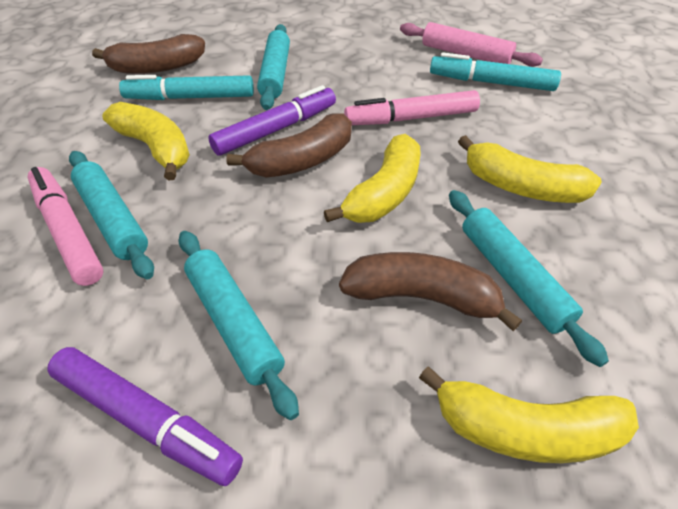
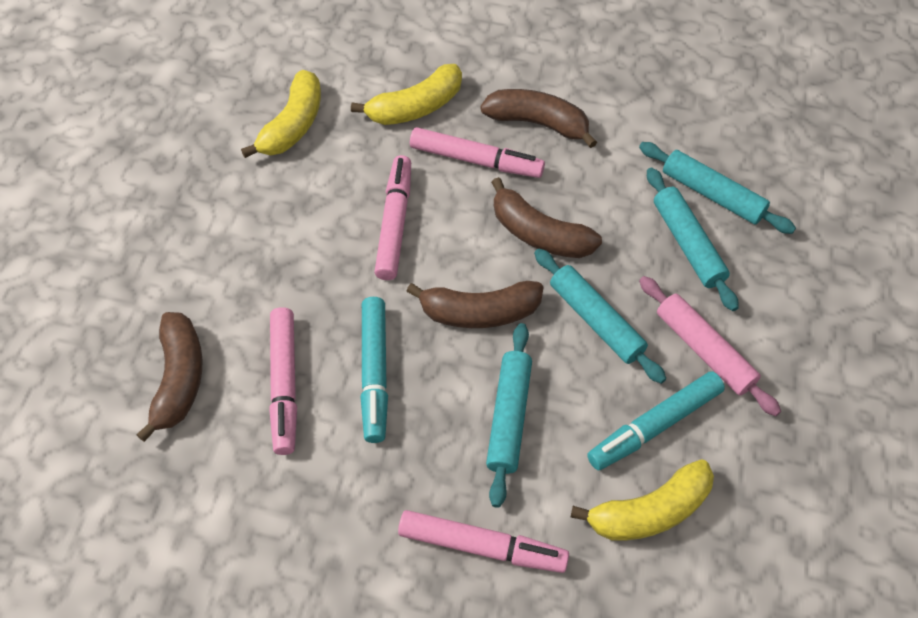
brown banana: 3 -> 4
pink marker: 2 -> 4
purple marker: 2 -> 0
yellow banana: 4 -> 3

